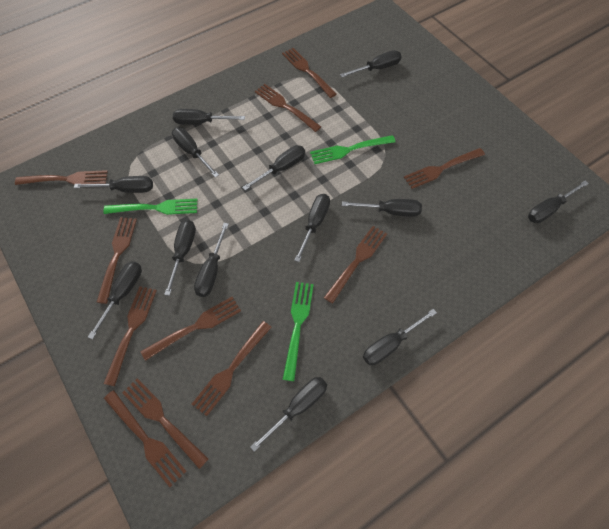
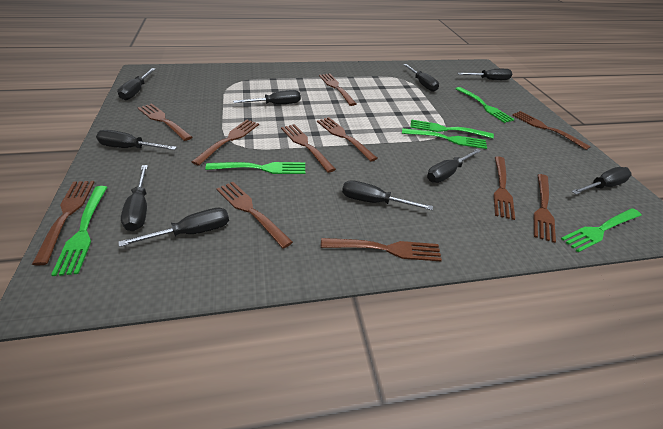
black screwdriver: 13 -> 10
green fork: 3 -> 6

